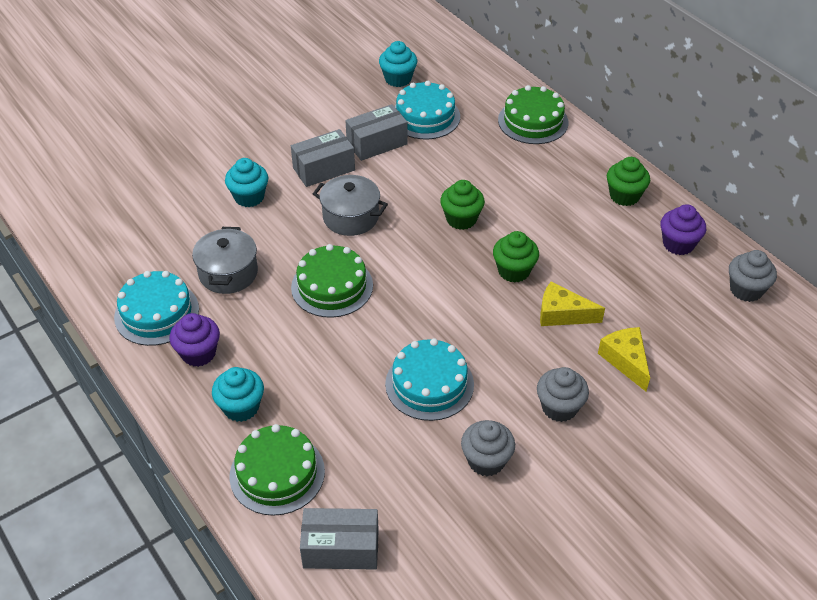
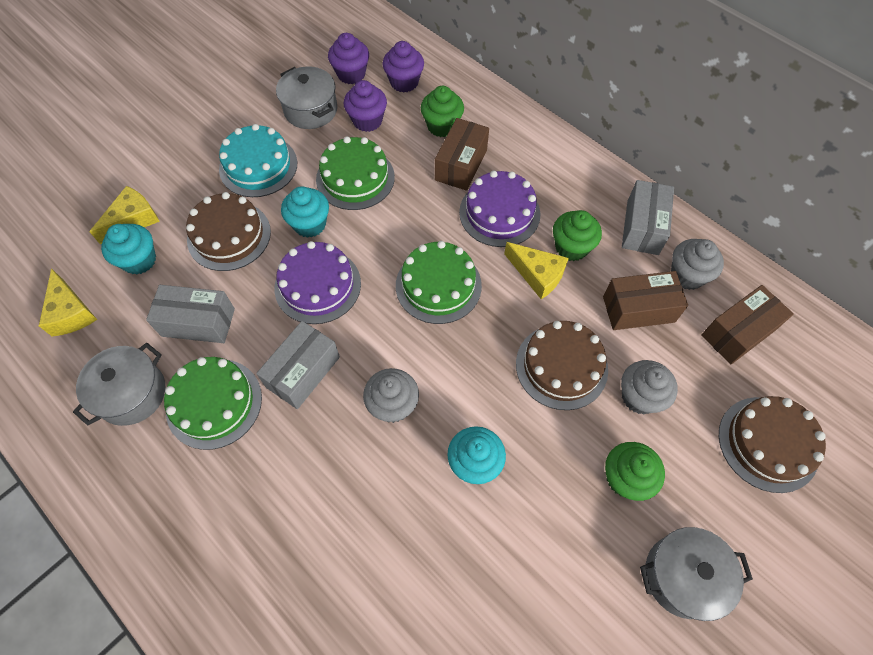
brown box: 0 -> 3
brown cake: 0 -> 3
grey pot: 2 -> 3
purple cake: 0 -> 2
purple cupcake: 2 -> 3
turquoise cake: 3 -> 1
yellow cheese: 2 -> 3

